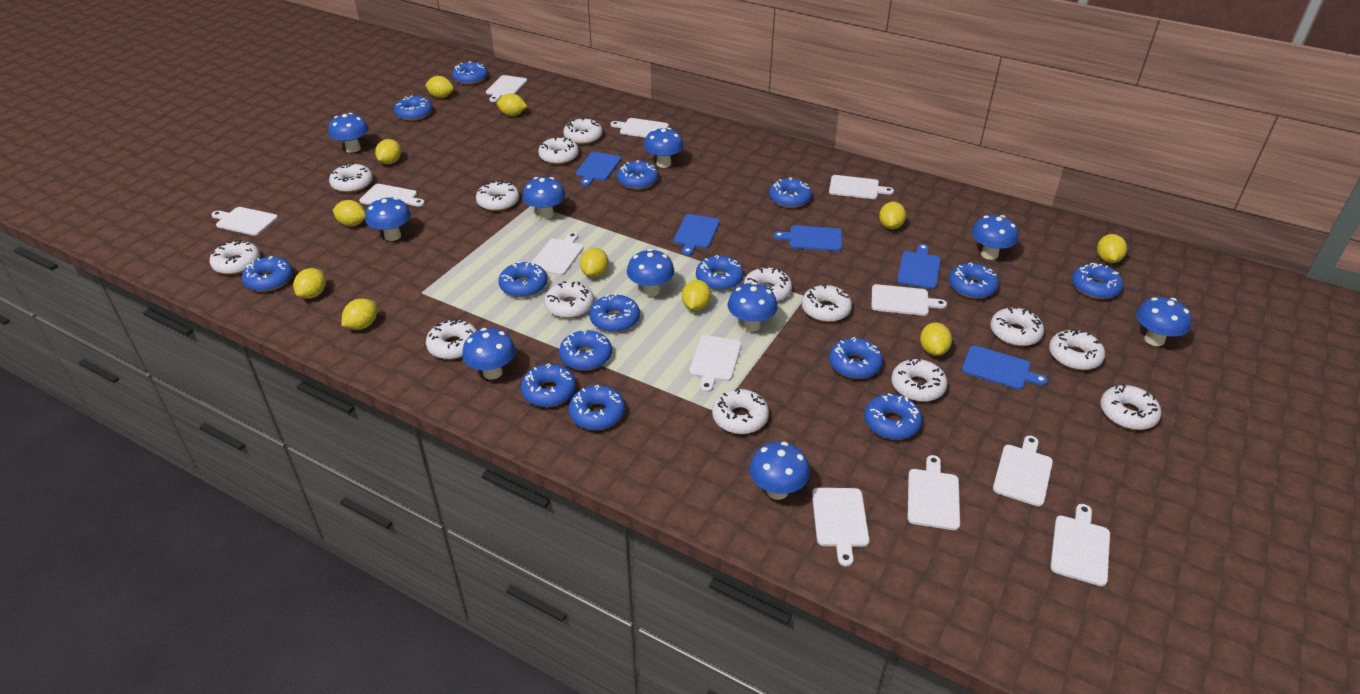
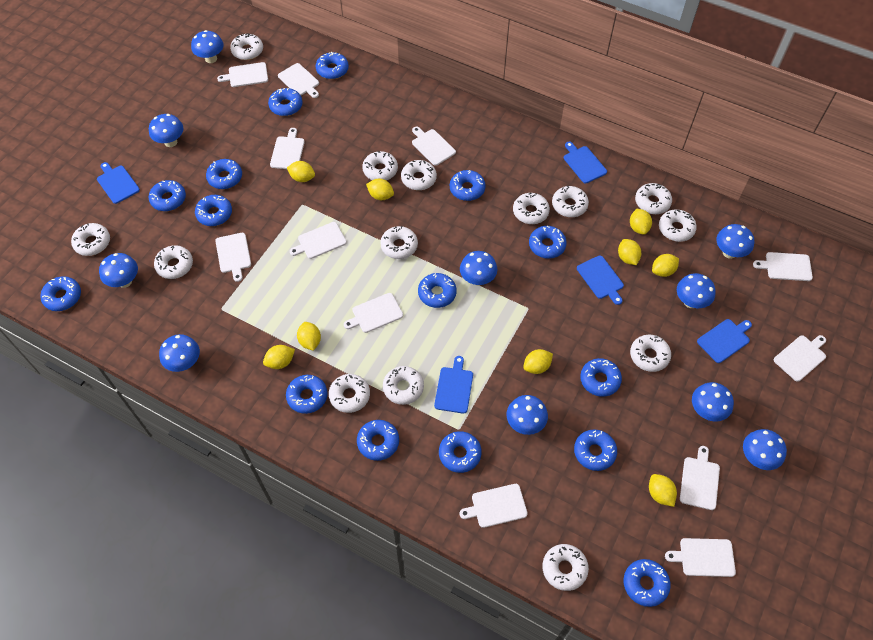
yellow lemon: 11 -> 9

